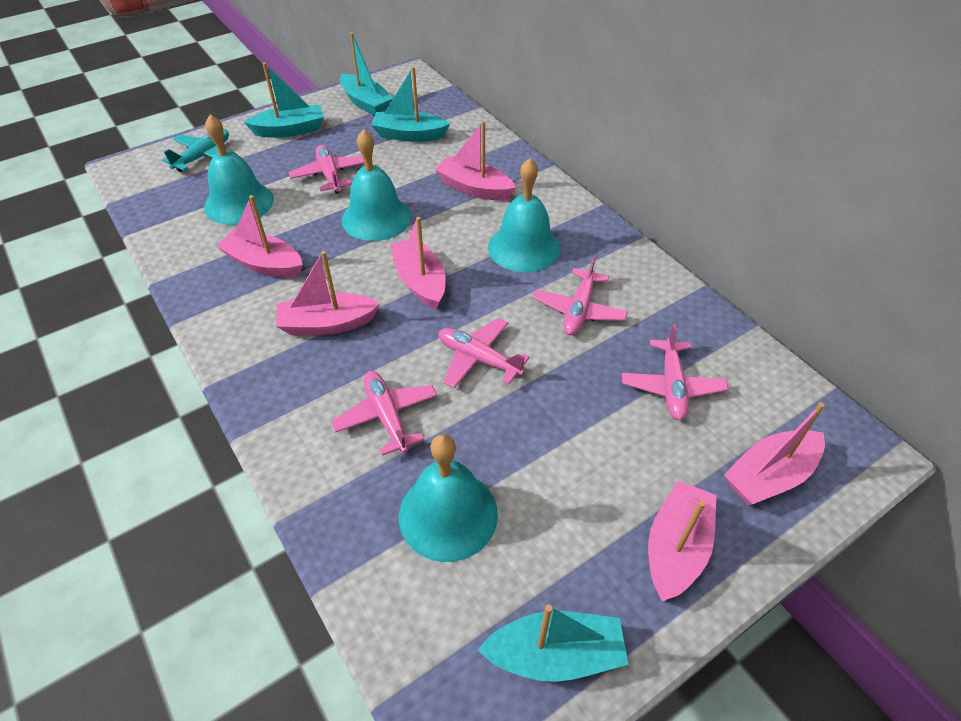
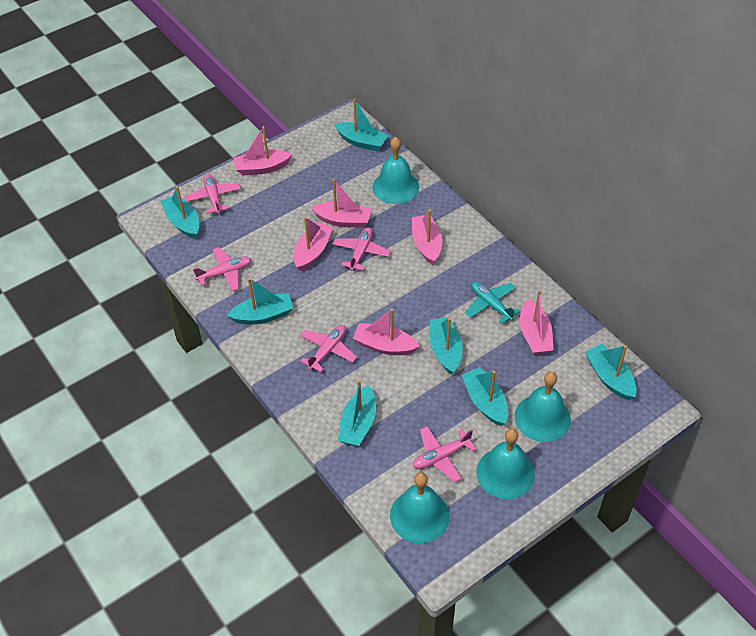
turquoise boat: 4 -> 7

